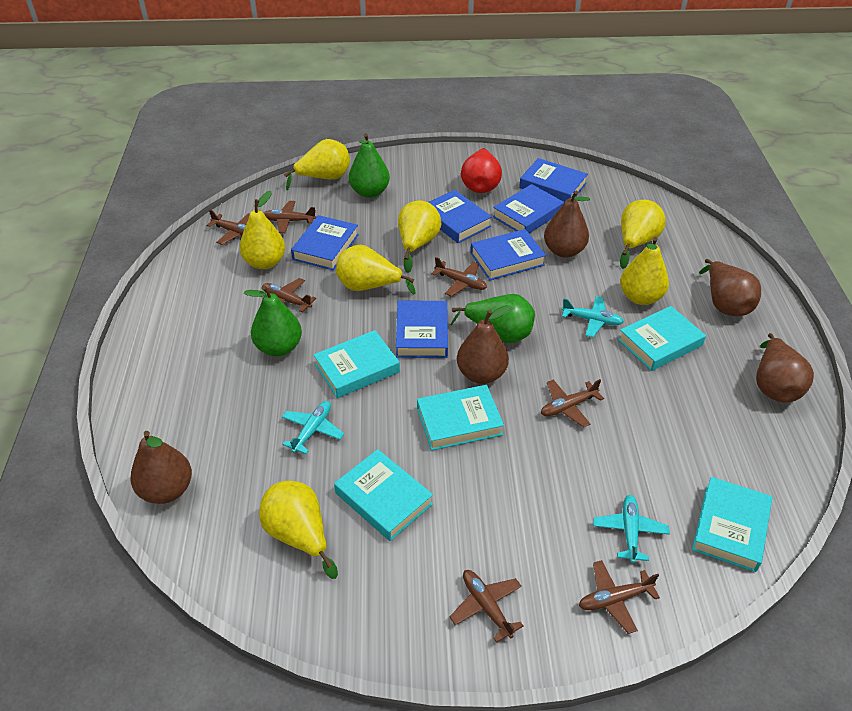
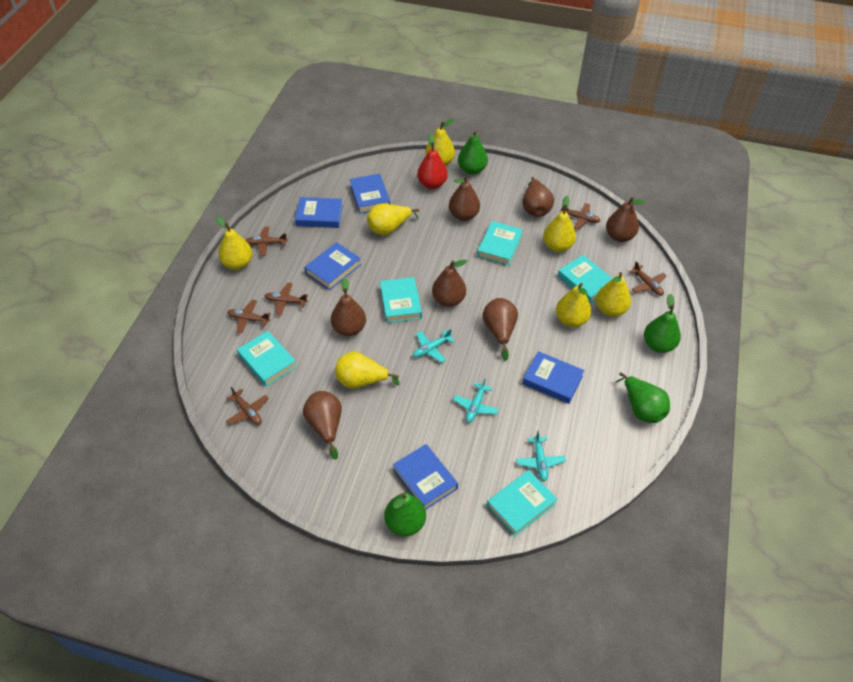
blue book: 6 -> 5
brown pear: 5 -> 7
brown plane: 7 -> 6
green pear: 3 -> 4

